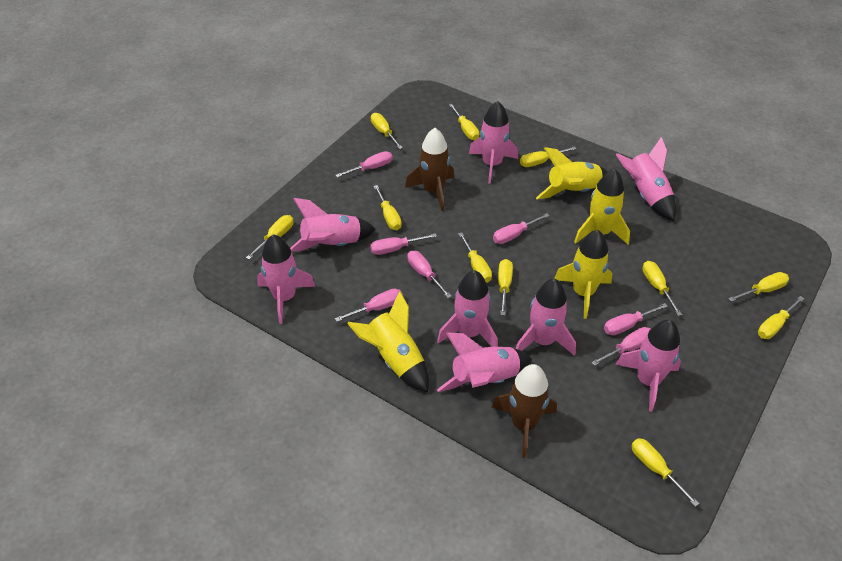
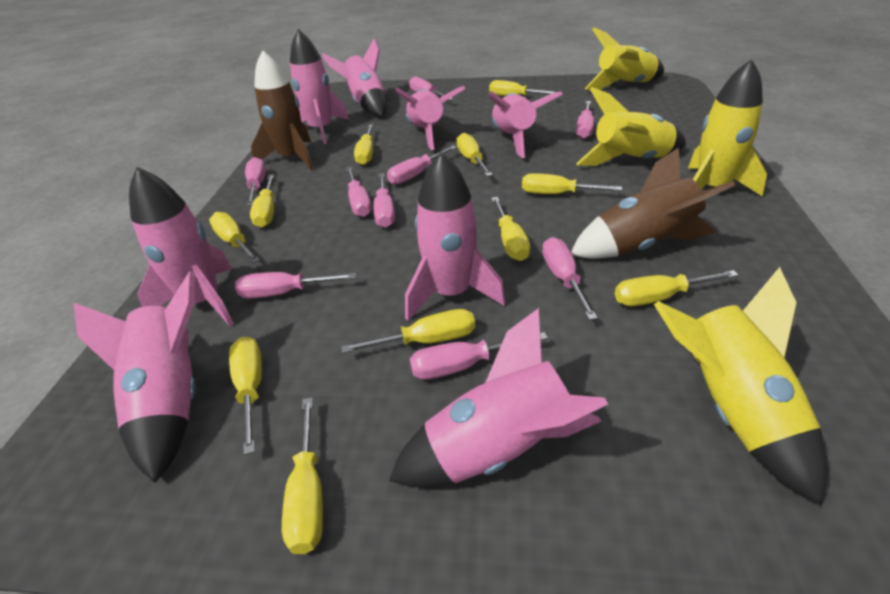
pink screwdriver: 7 -> 9

